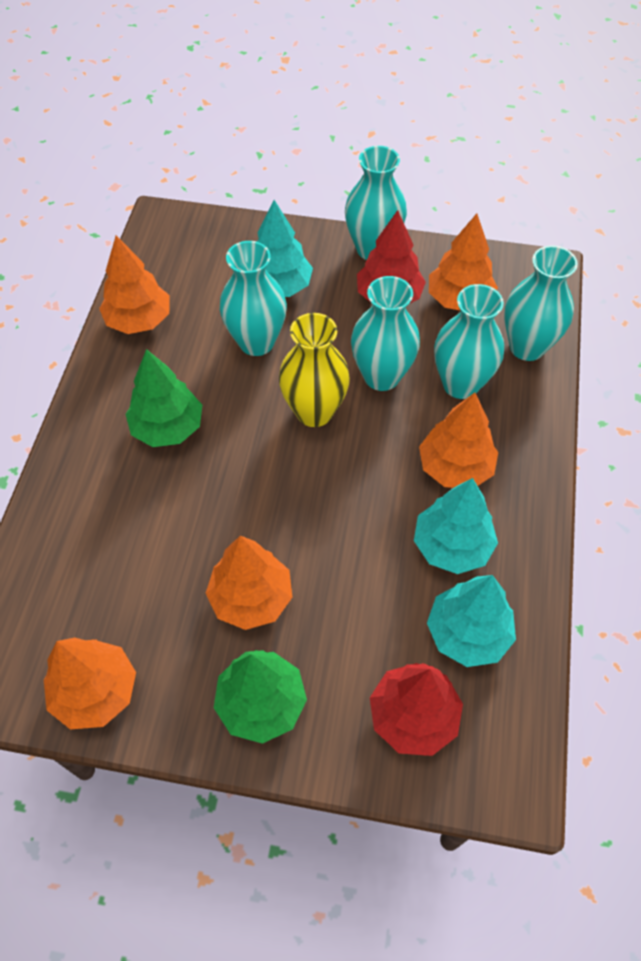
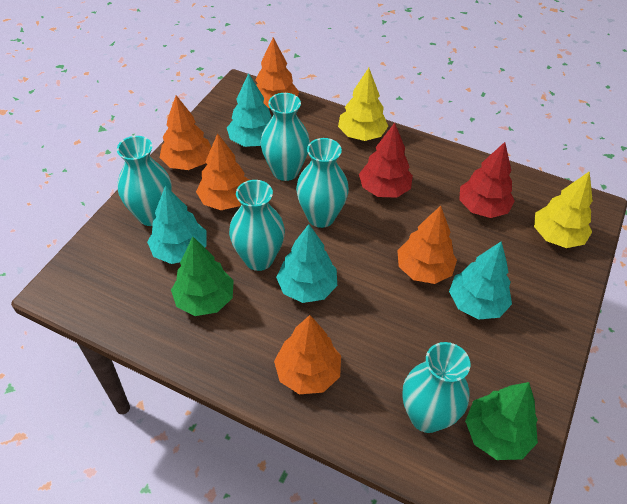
turquoise tree: 3 -> 4
yellow tree: 0 -> 2
yellow vase: 1 -> 0

